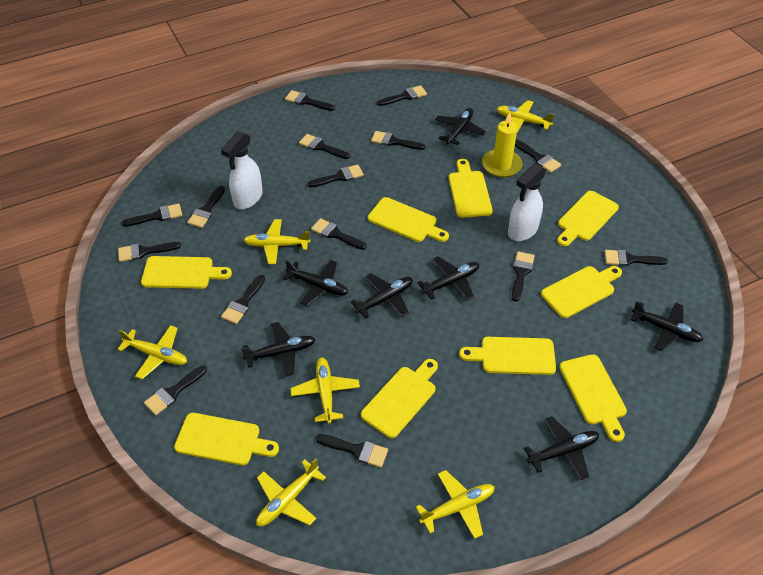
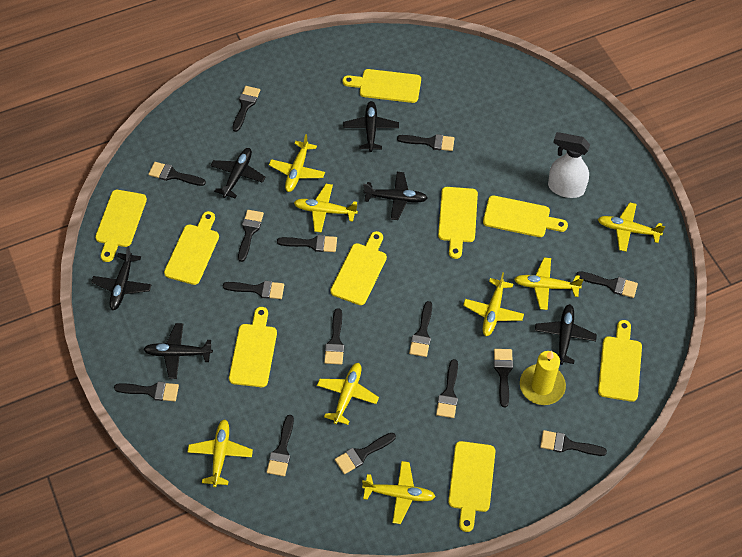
black plane: 7 -> 6
white spray bottle: 2 -> 1
yellow plane: 6 -> 8

